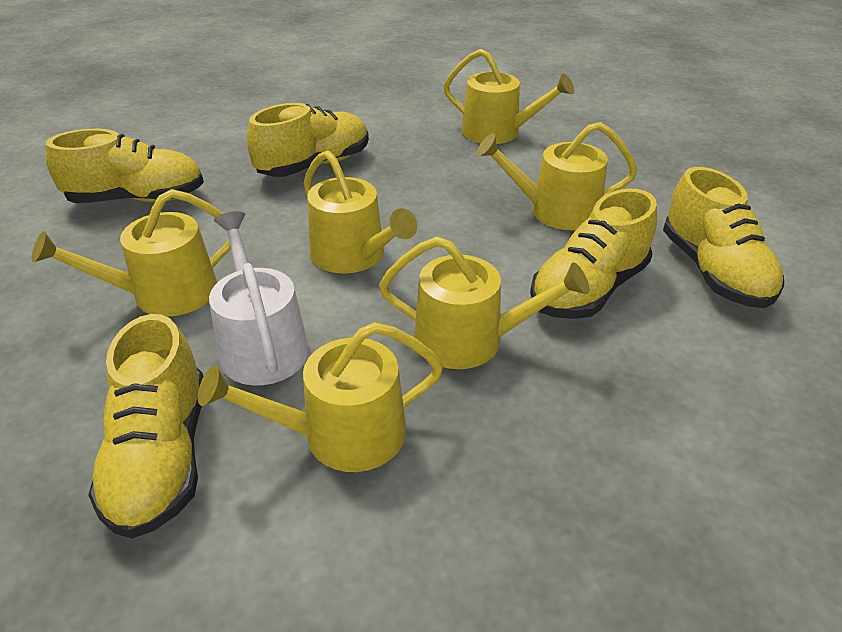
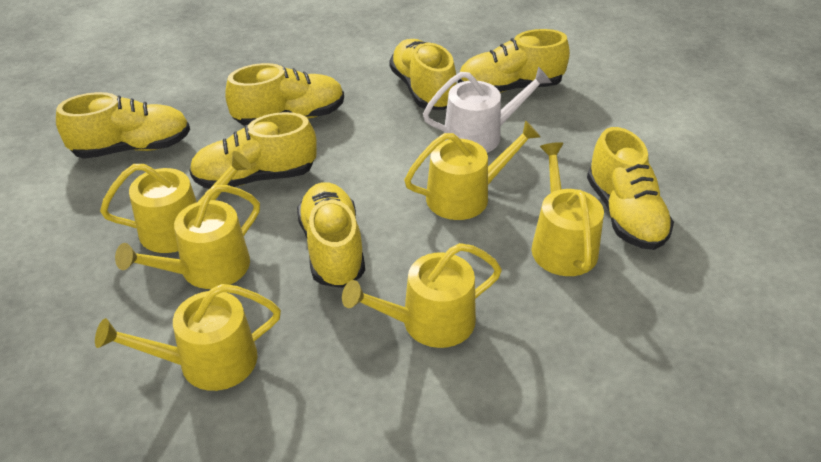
yellow shoe: 5 -> 7

